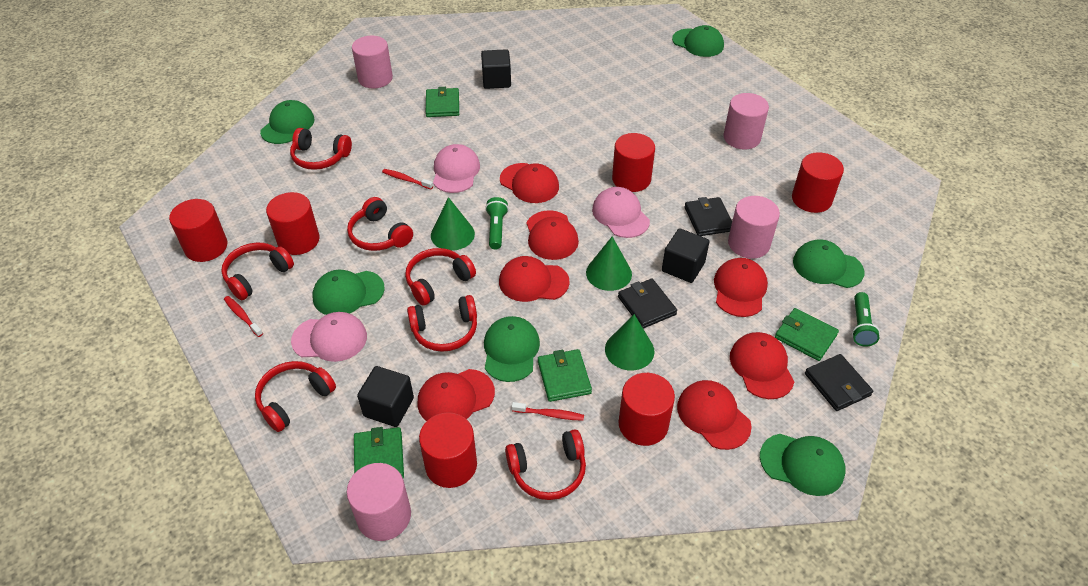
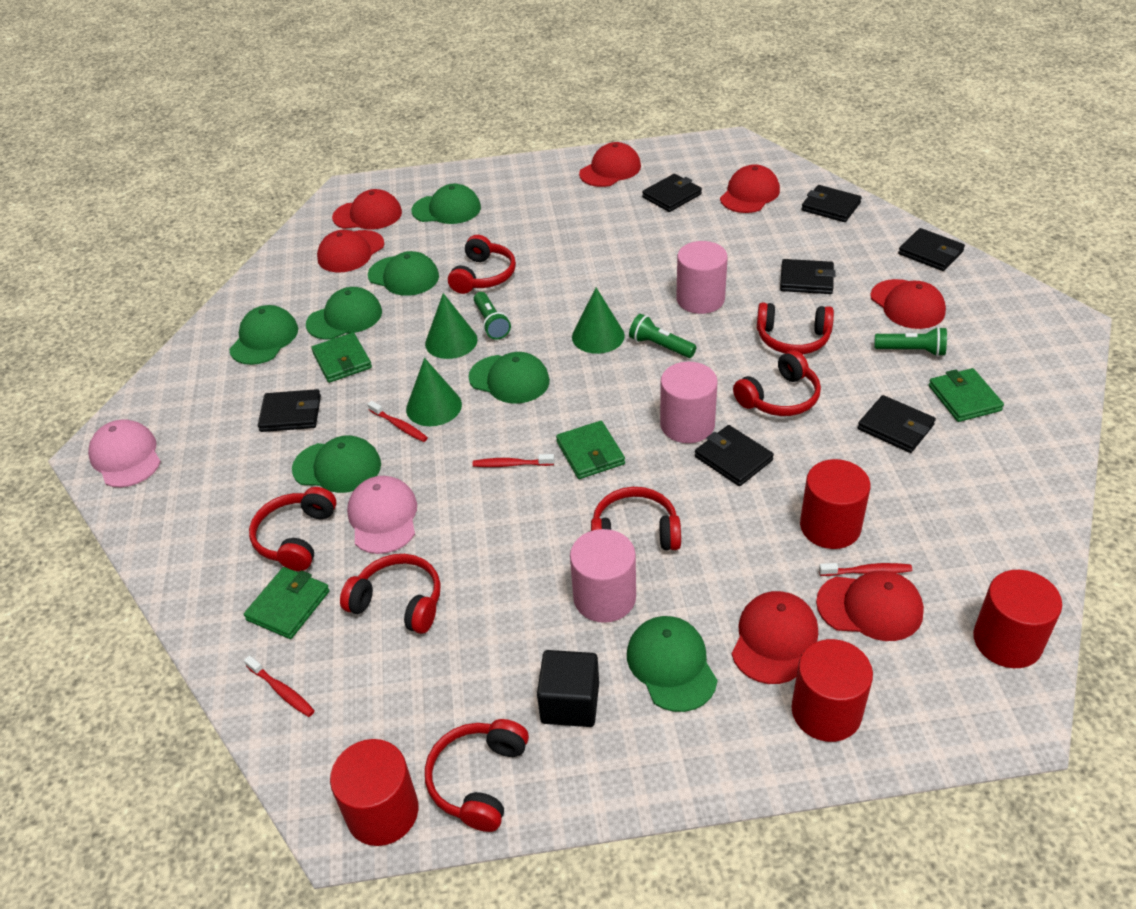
black cube: 3 -> 1
black wallet: 3 -> 7
green cap: 6 -> 7
green flashlight: 2 -> 3
pink cap: 3 -> 2
pink cylinder: 4 -> 3
red cylinder: 6 -> 4
red toothbrush: 3 -> 4

